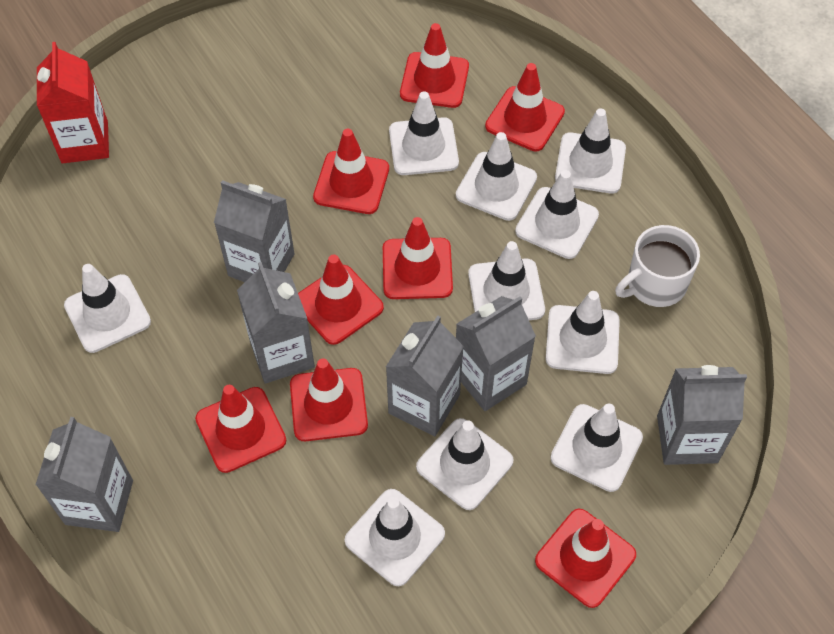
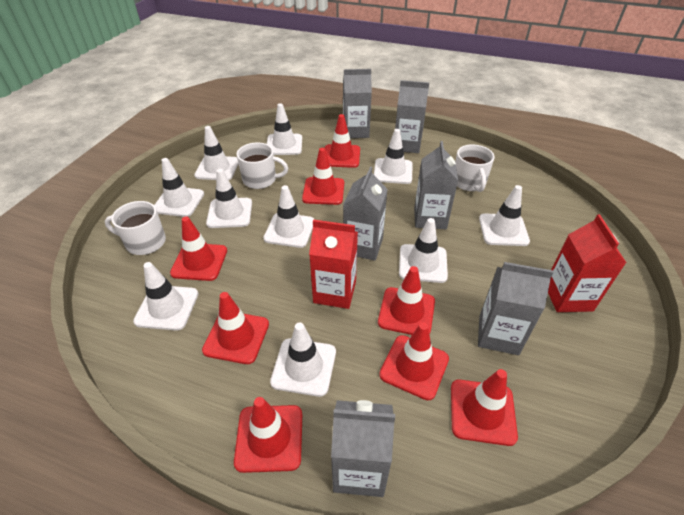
red carton: 1 -> 2
white mug: 1 -> 3

